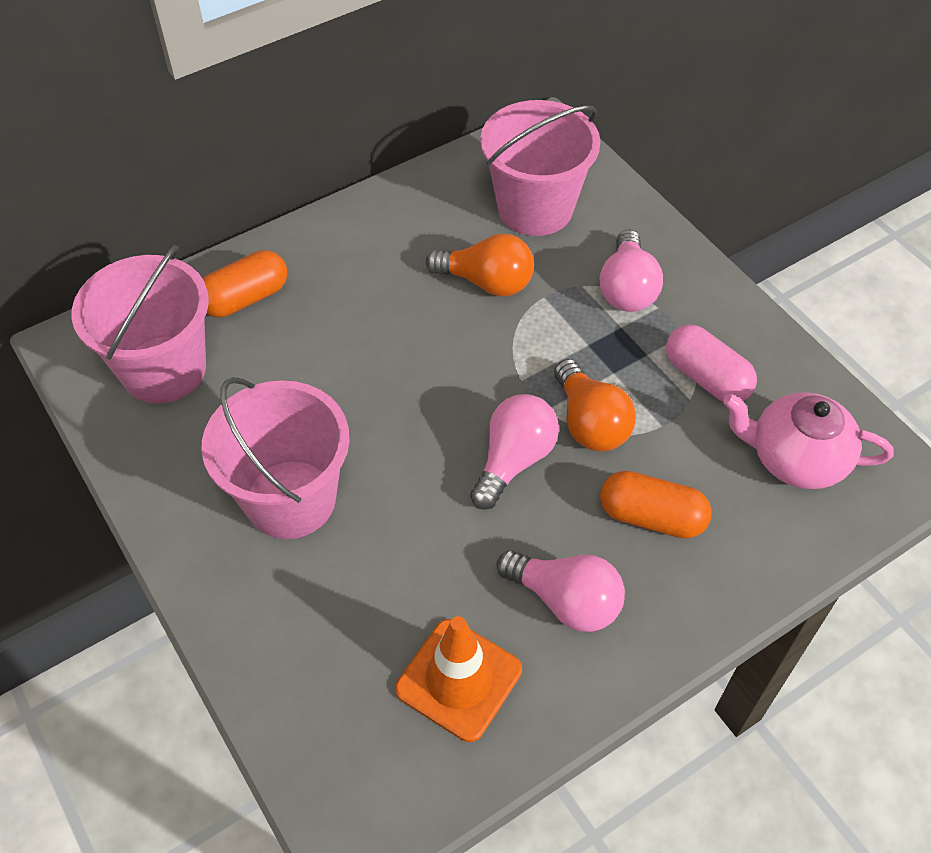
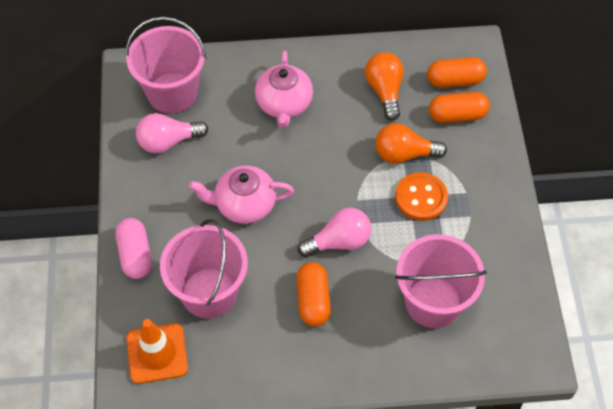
orange button: 0 -> 1
orange capsule: 2 -> 3
pink light bulb: 3 -> 2
pink teapot: 1 -> 2

